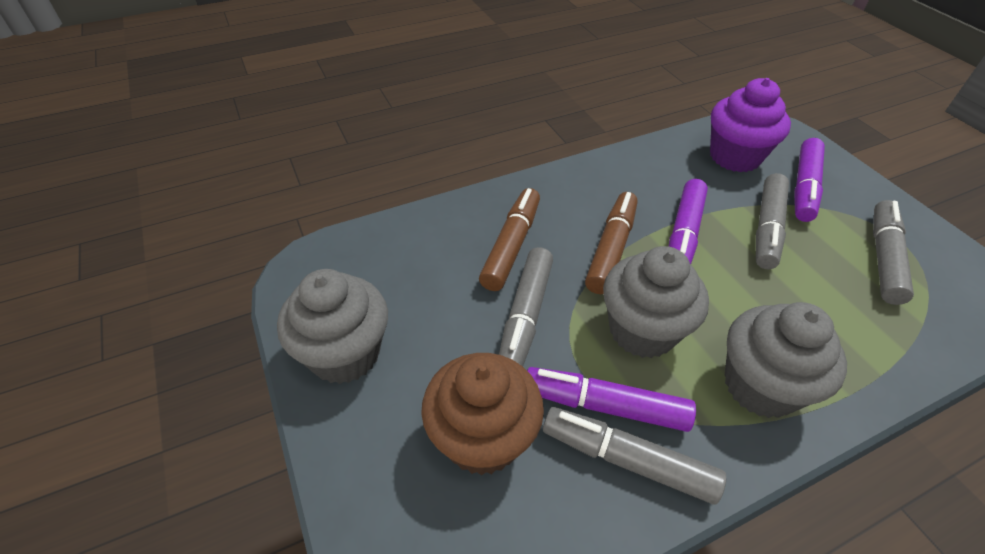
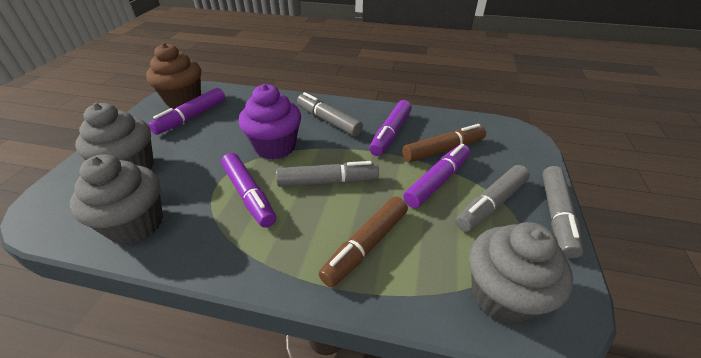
purple marker: 3 -> 4

